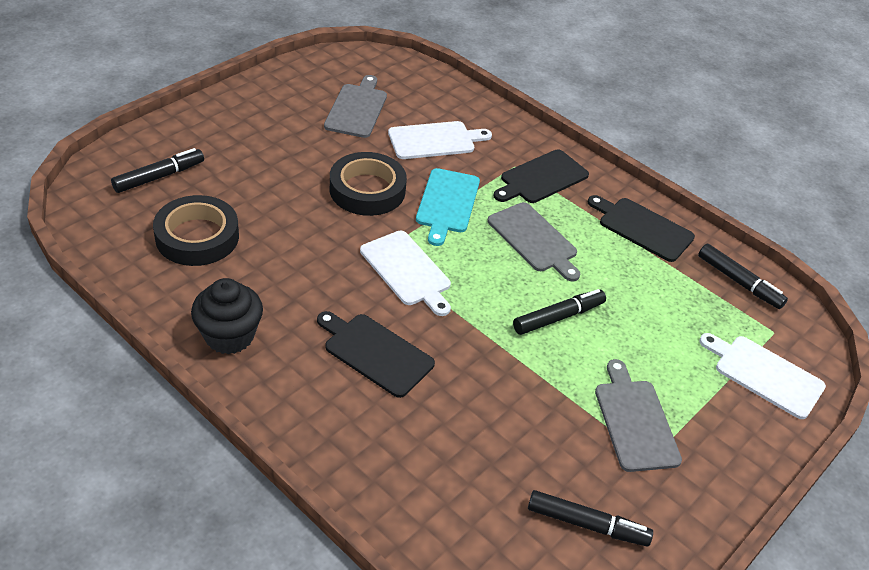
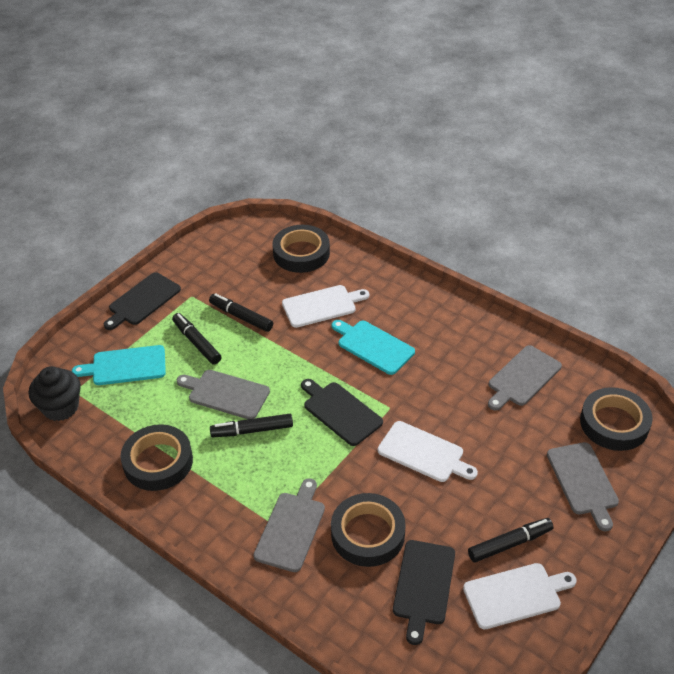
black tape: 2 -> 4
grey cutting board: 3 -> 4
turquoise cutting board: 1 -> 2

